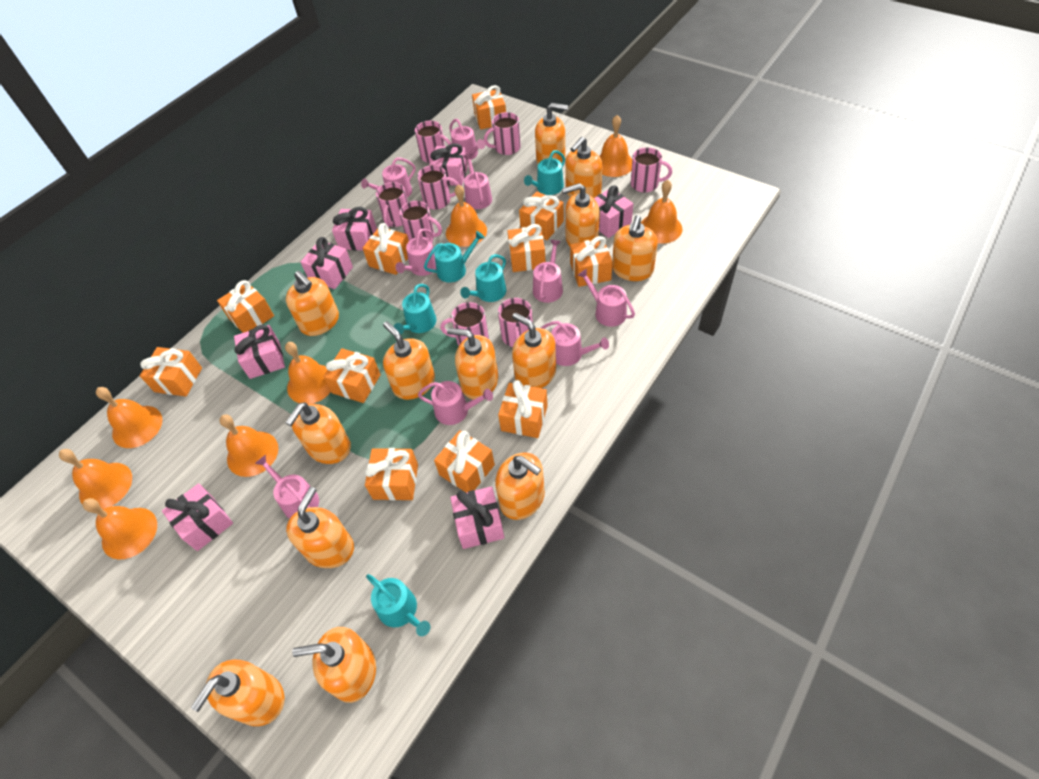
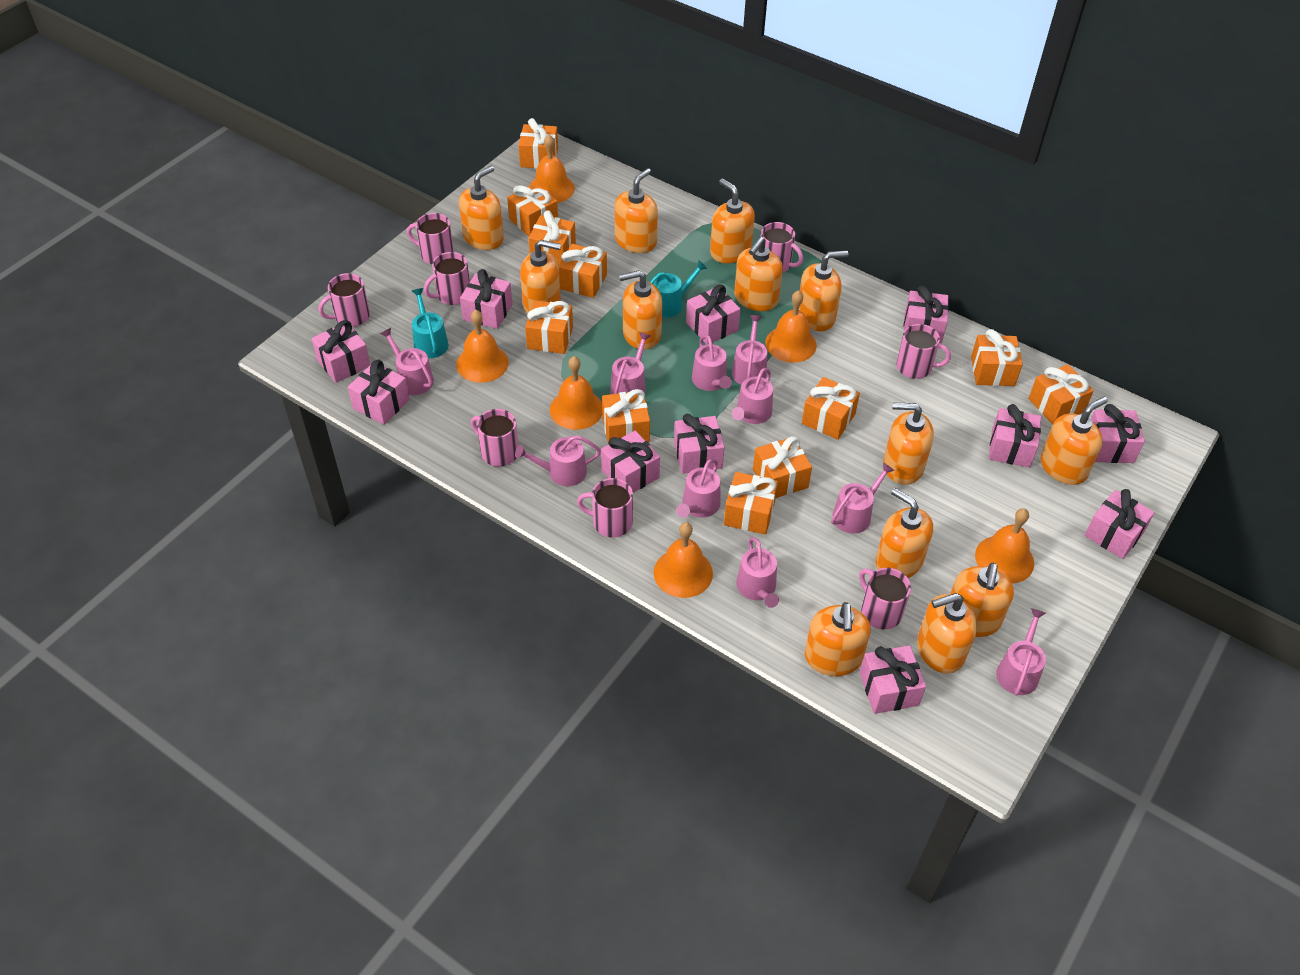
orange bell: 8 -> 6
pink gift: 7 -> 11
pink watering can: 9 -> 10
turquoise watering can: 5 -> 2

